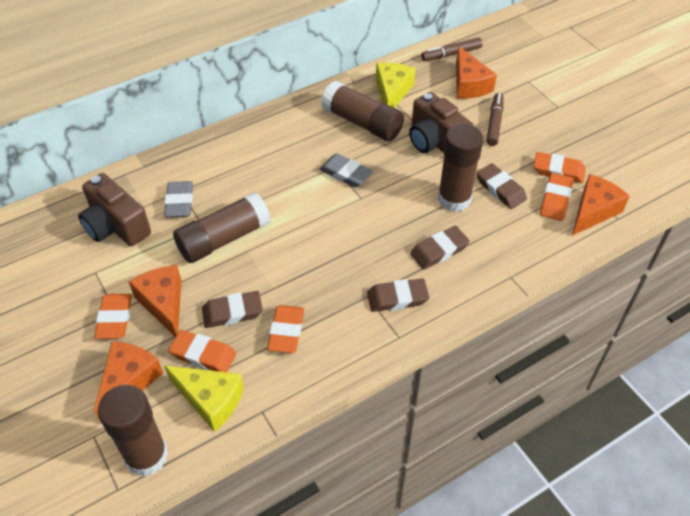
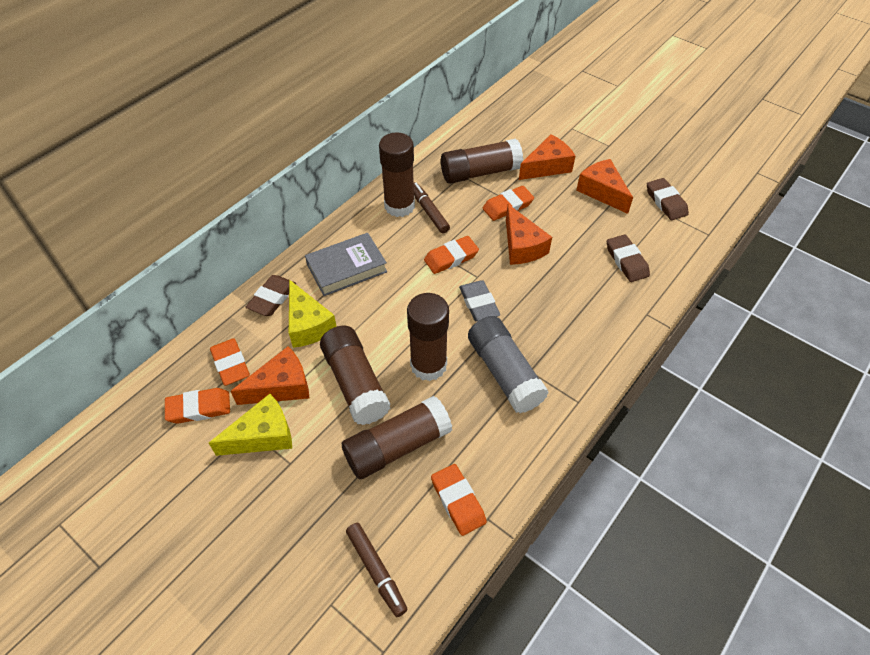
brown camera: 2 -> 0
brown eraser: 4 -> 3
brown glue stick: 4 -> 5
grey book: 0 -> 1
grey eraser: 2 -> 1
grey glue stick: 0 -> 1

